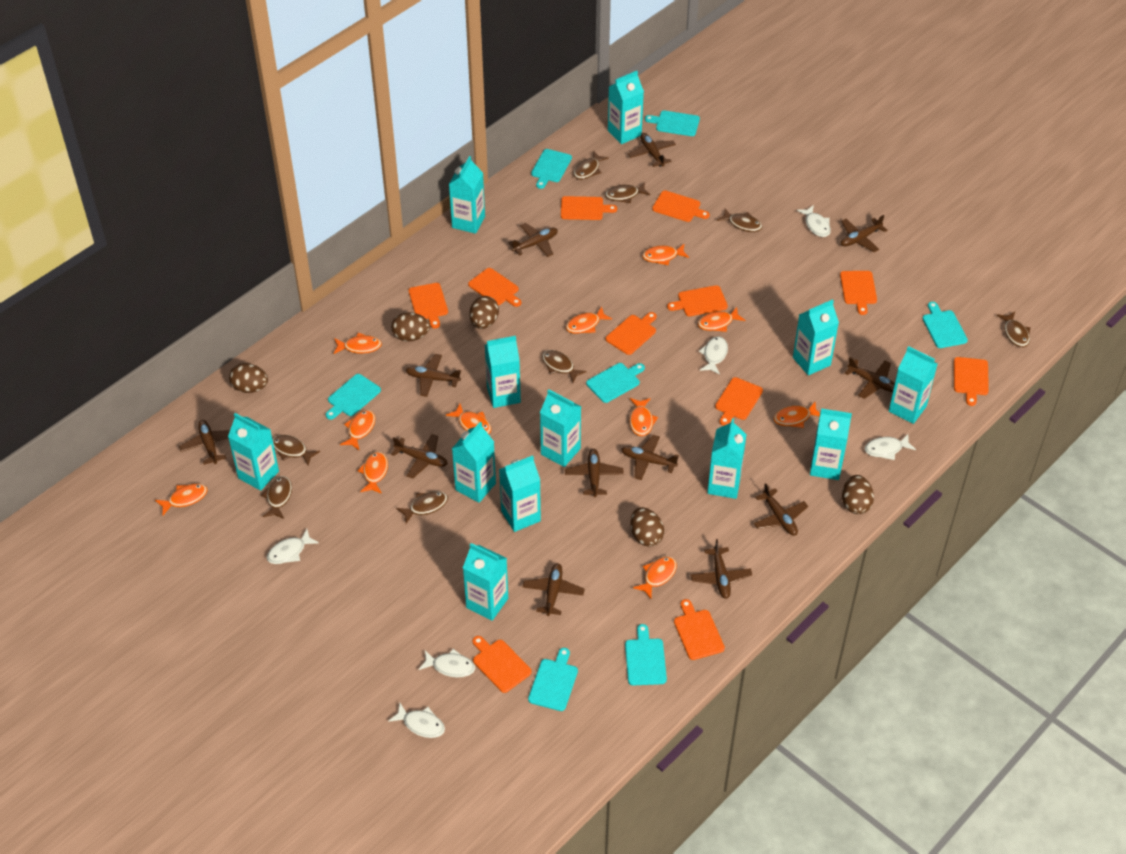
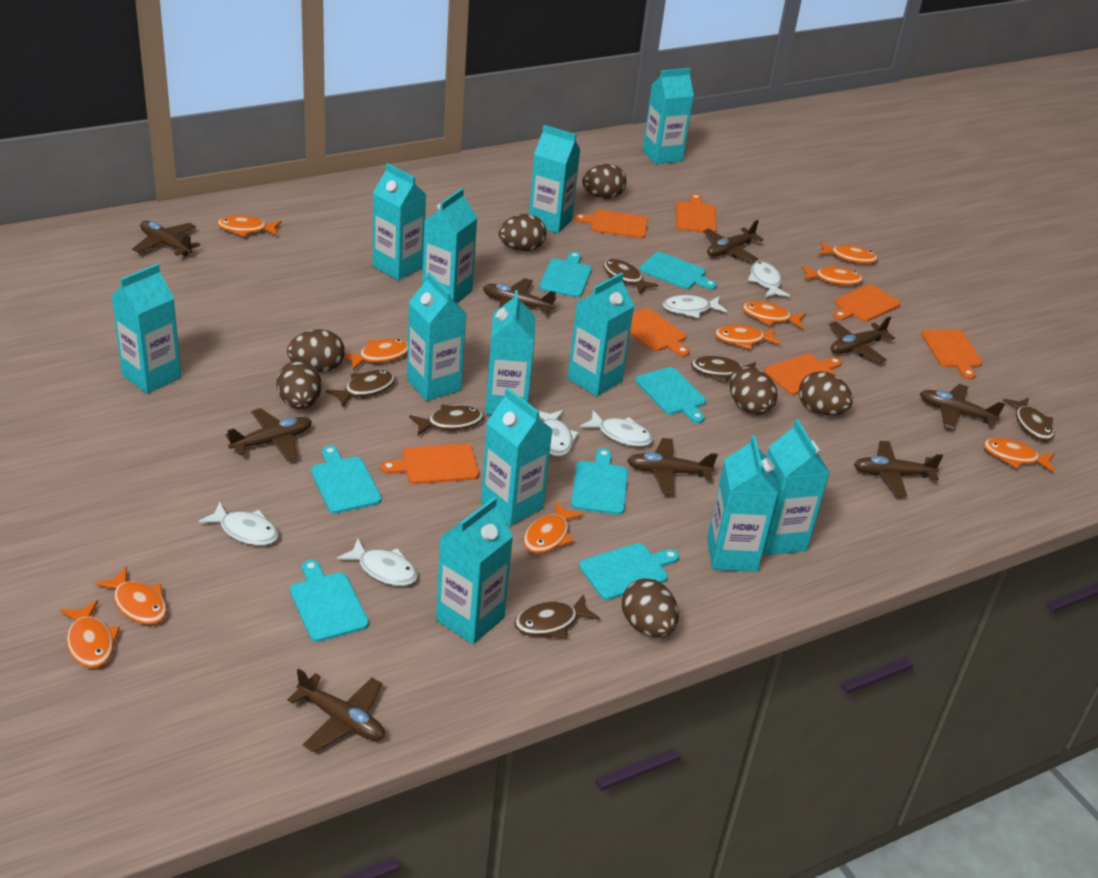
brown egg: 5 -> 7
brown fish: 8 -> 6
brown plane: 12 -> 9
orange cutting board: 11 -> 7
orange fish: 11 -> 10

